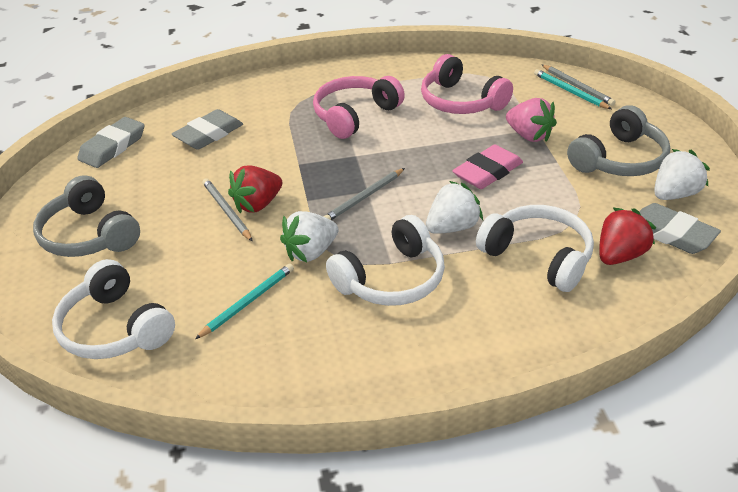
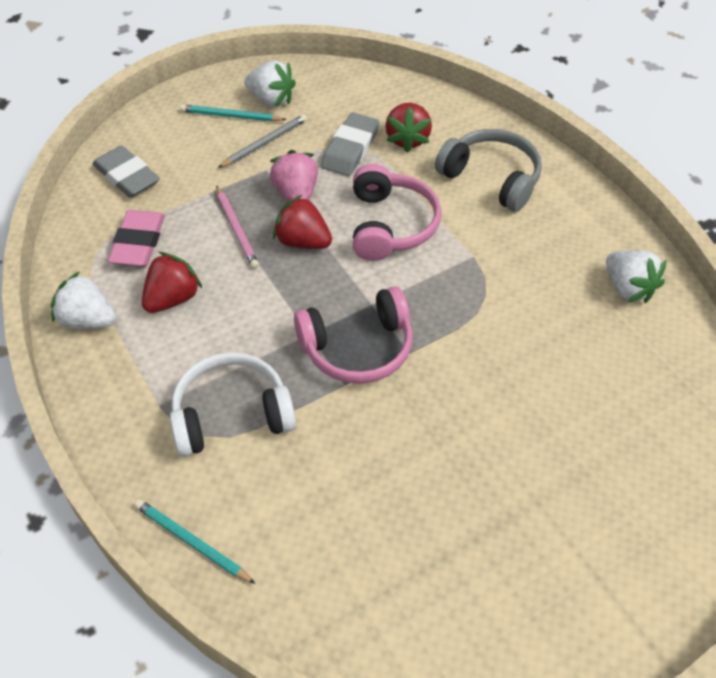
grey eraser: 3 -> 2
grey headphones: 2 -> 1
grey pencil: 3 -> 1
pink pencil: 0 -> 1
red strawberry: 2 -> 3
white headphones: 3 -> 1

